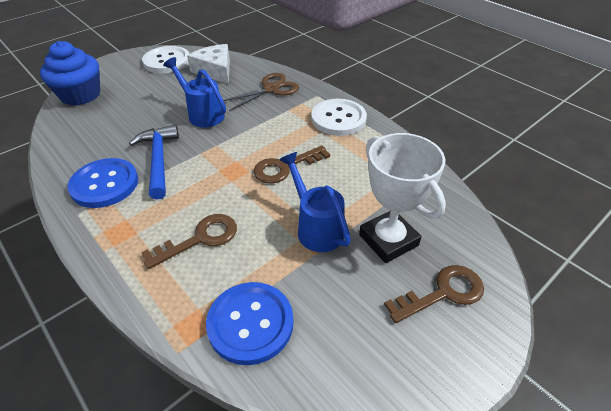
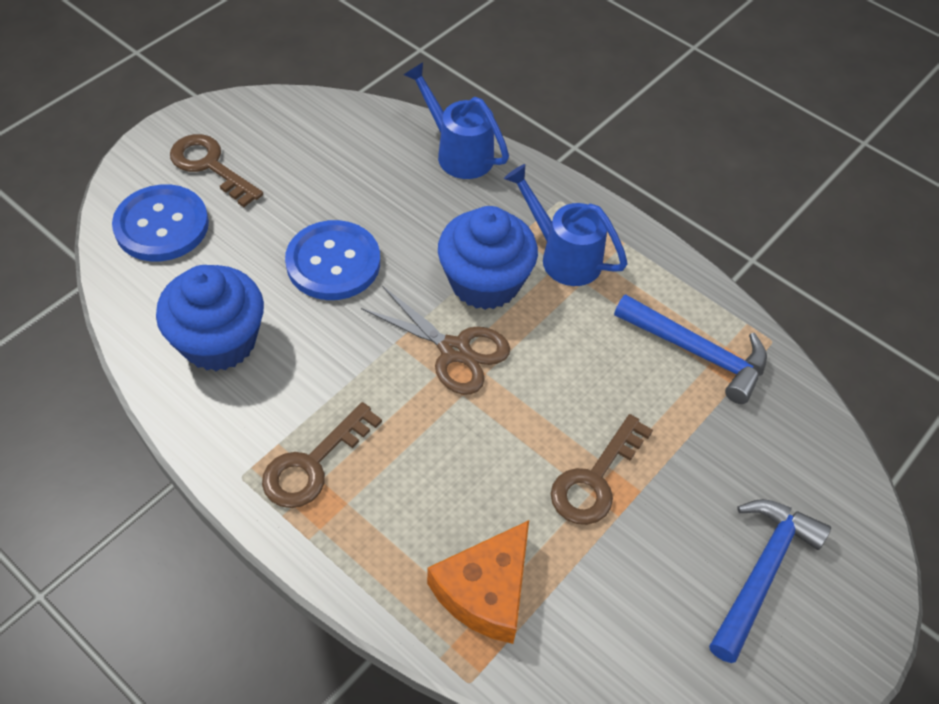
blue cupcake: 1 -> 2
blue hammer: 1 -> 2
orange cheese: 0 -> 1
white button: 2 -> 0
white cheese: 1 -> 0
white trophy: 1 -> 0

